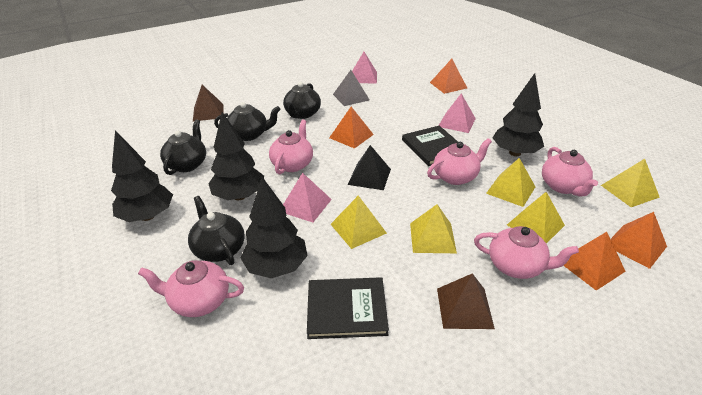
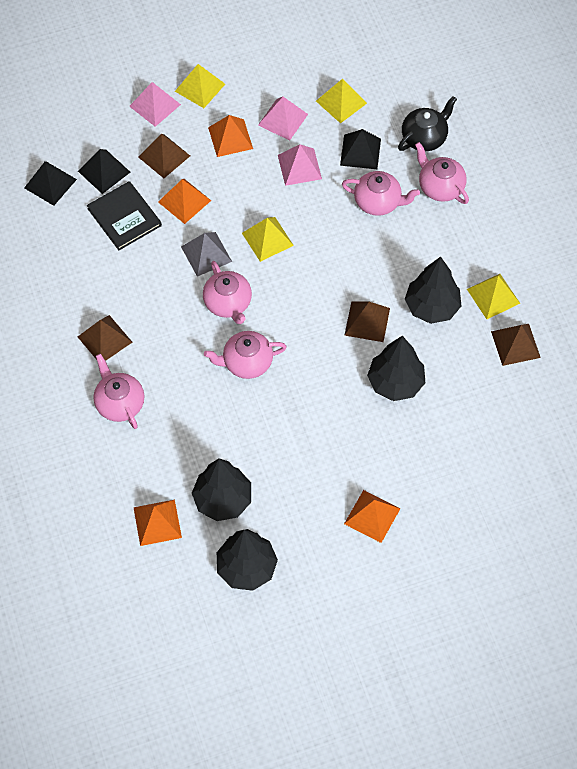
black book: 2 -> 1
black pyramid: 1 -> 3
black teapot: 4 -> 1
brown pyramid: 2 -> 4
yellow pyramid: 5 -> 4

